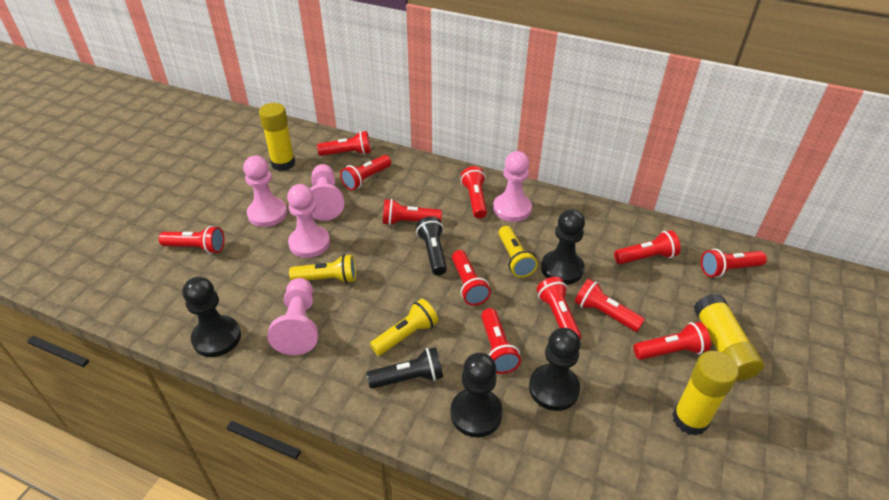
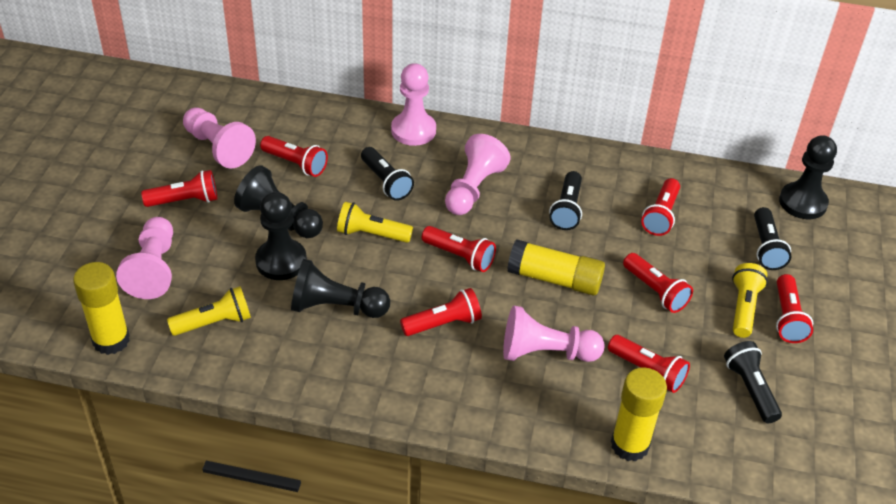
black flashlight: 2 -> 4
red flashlight: 12 -> 8

